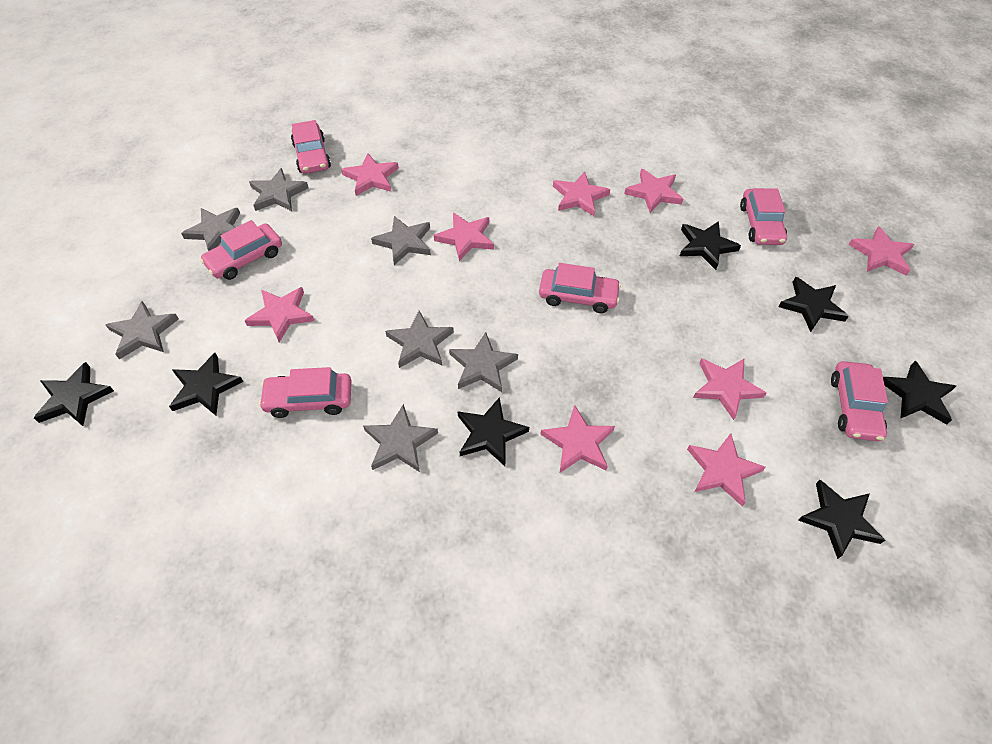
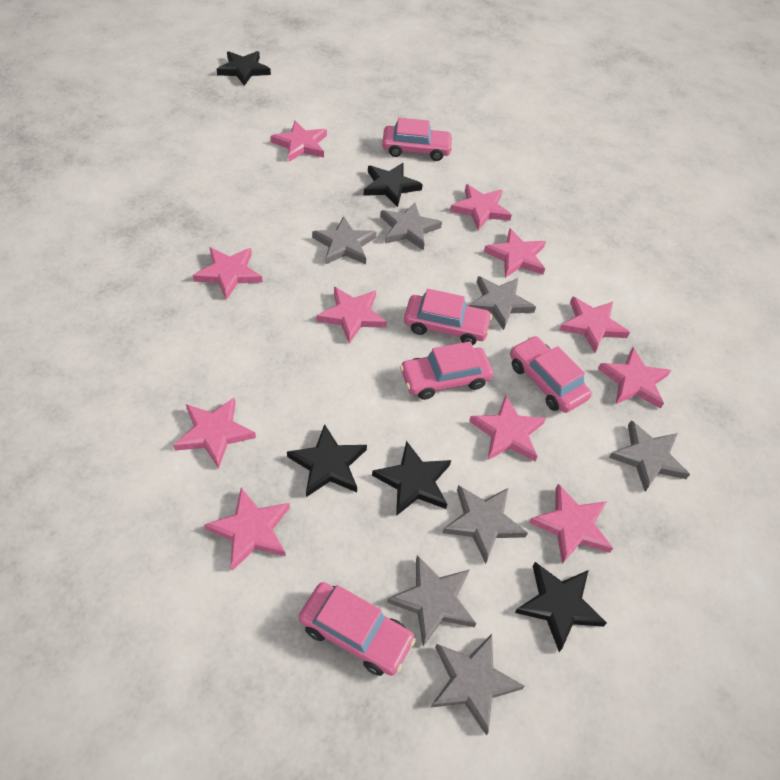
black star: 7 -> 5
pink car: 6 -> 5
pink star: 9 -> 11

